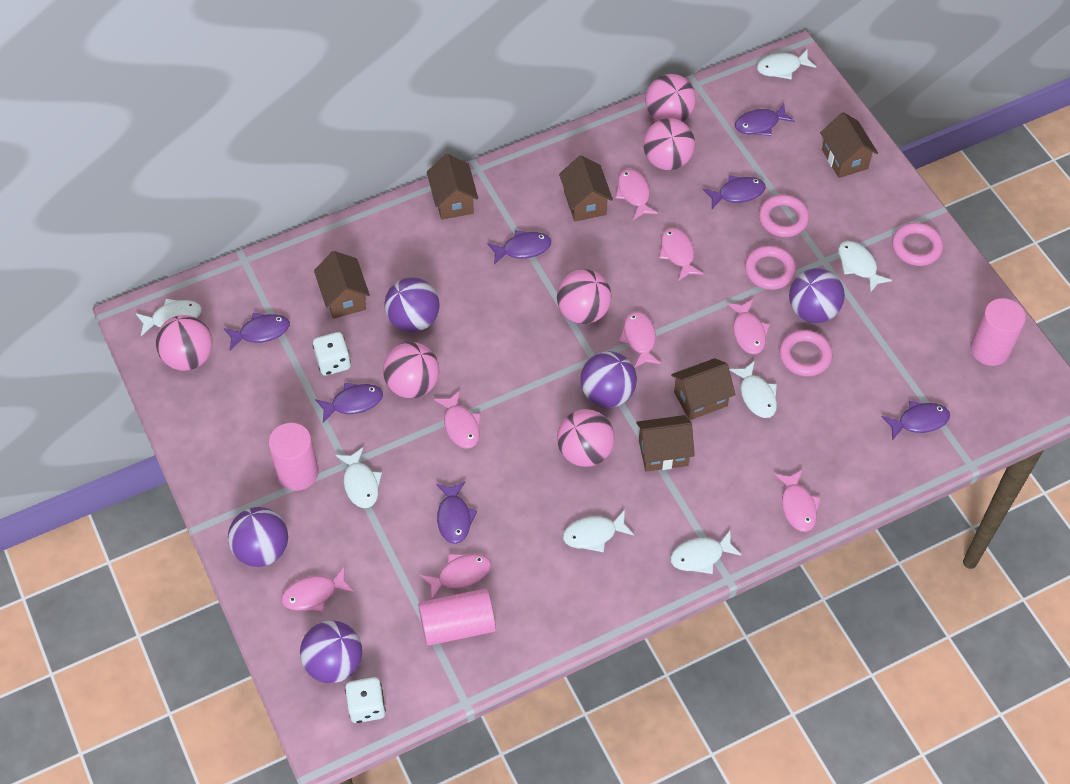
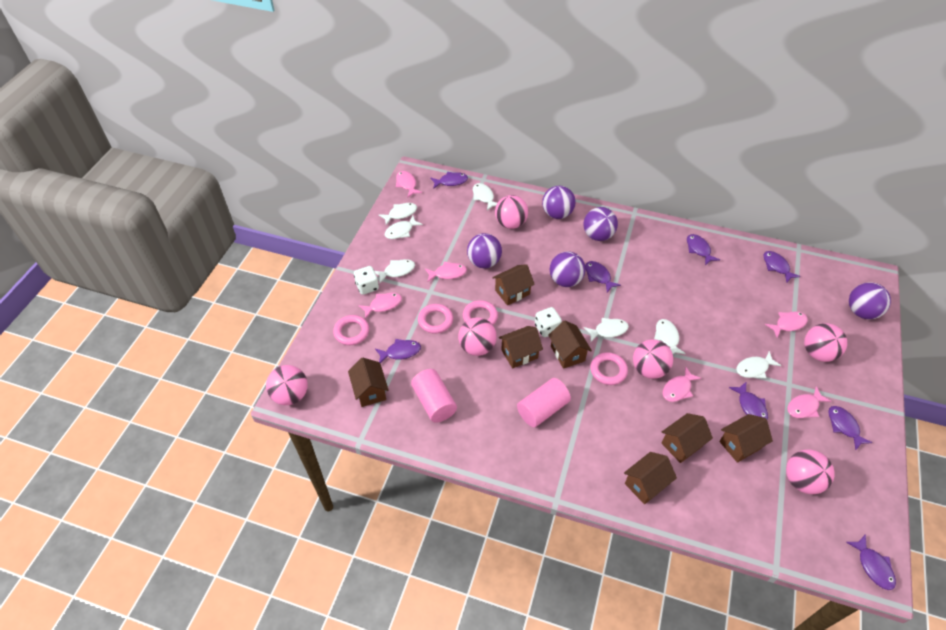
brown house: 6 -> 7
pink cylinder: 3 -> 2
pink fish: 8 -> 6
purple fish: 7 -> 8

